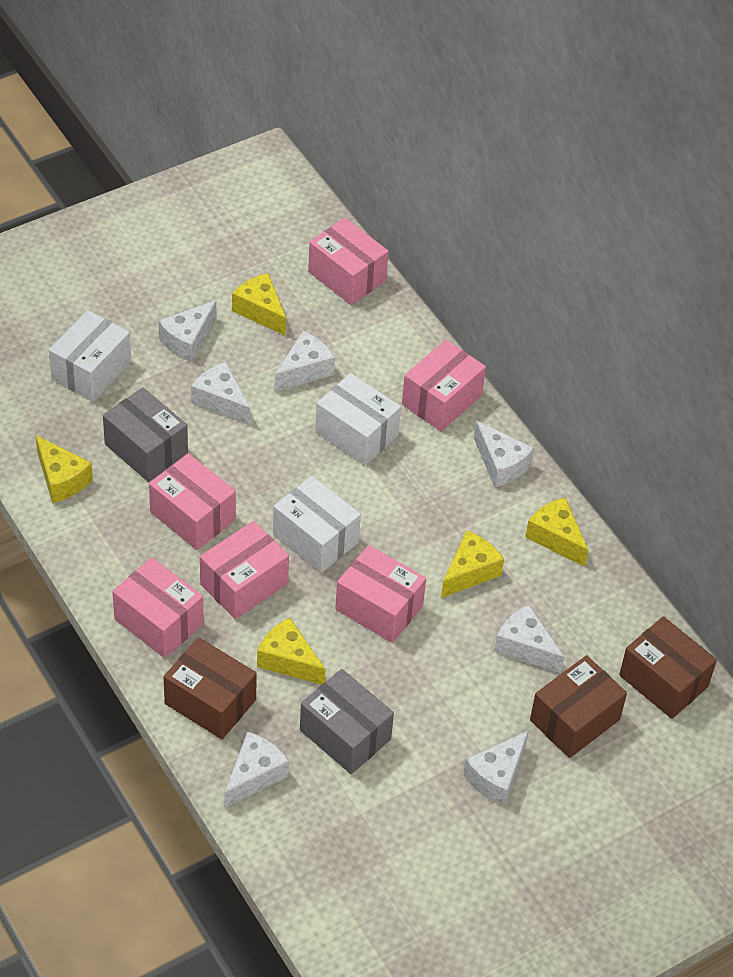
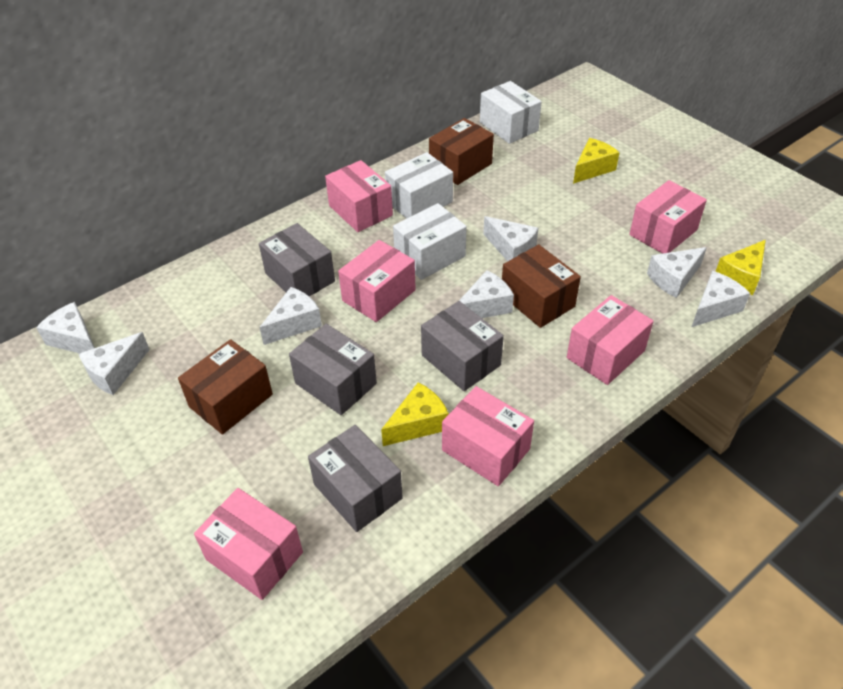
grey box: 2 -> 4
yellow cheese: 5 -> 3

